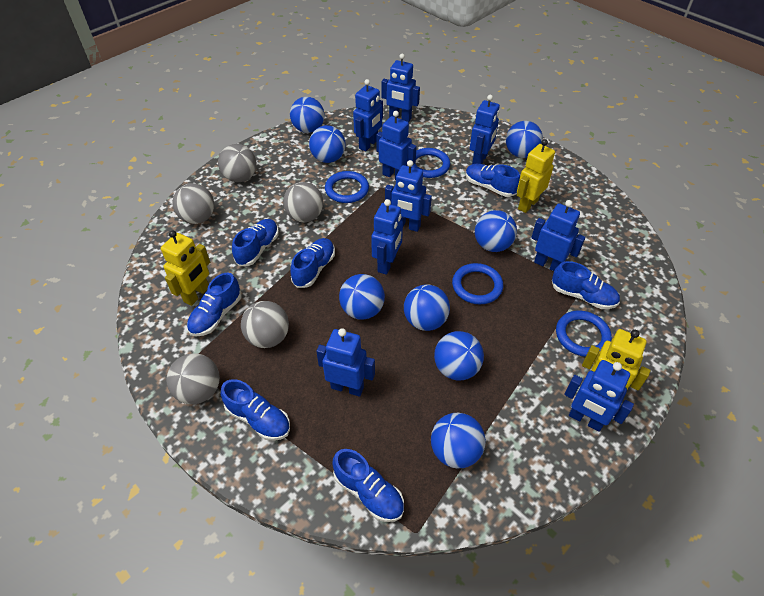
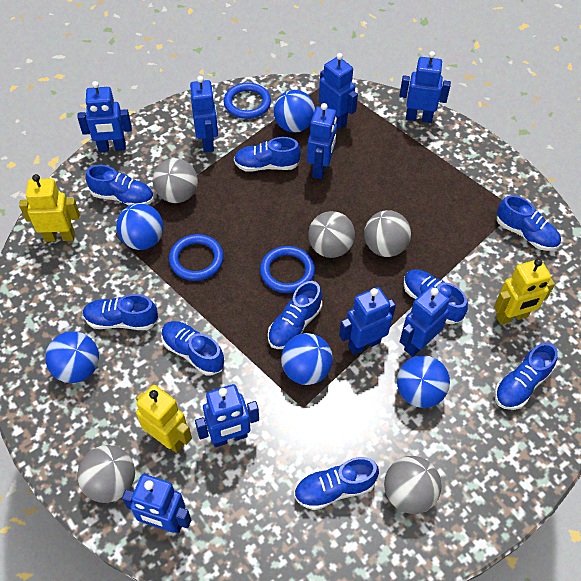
blue ball: 8 -> 5
blue ring: 4 -> 3
blue shoe: 7 -> 9

